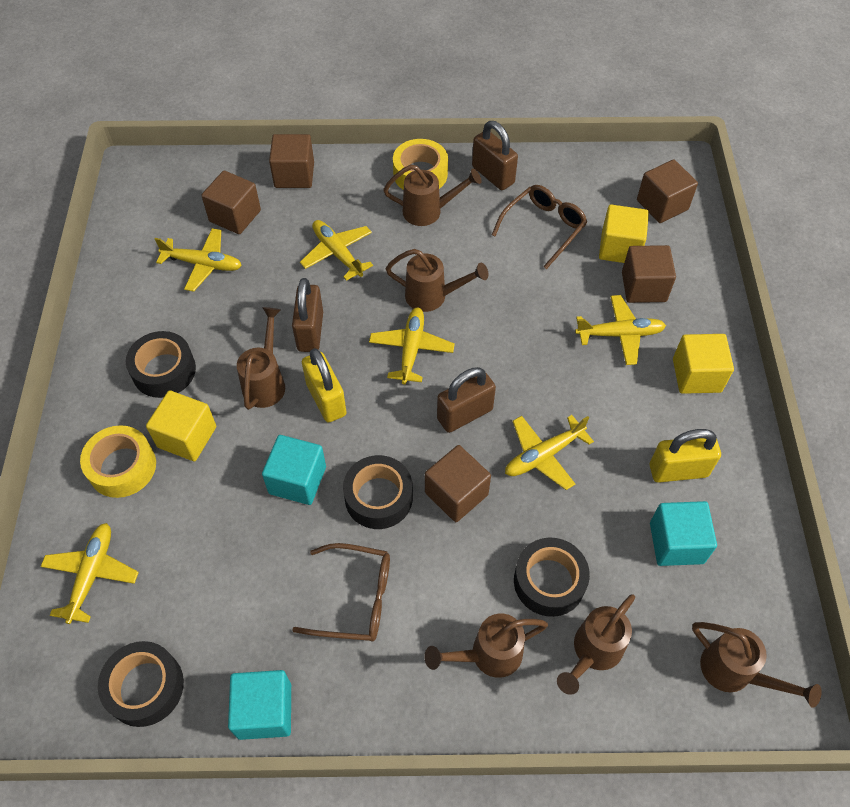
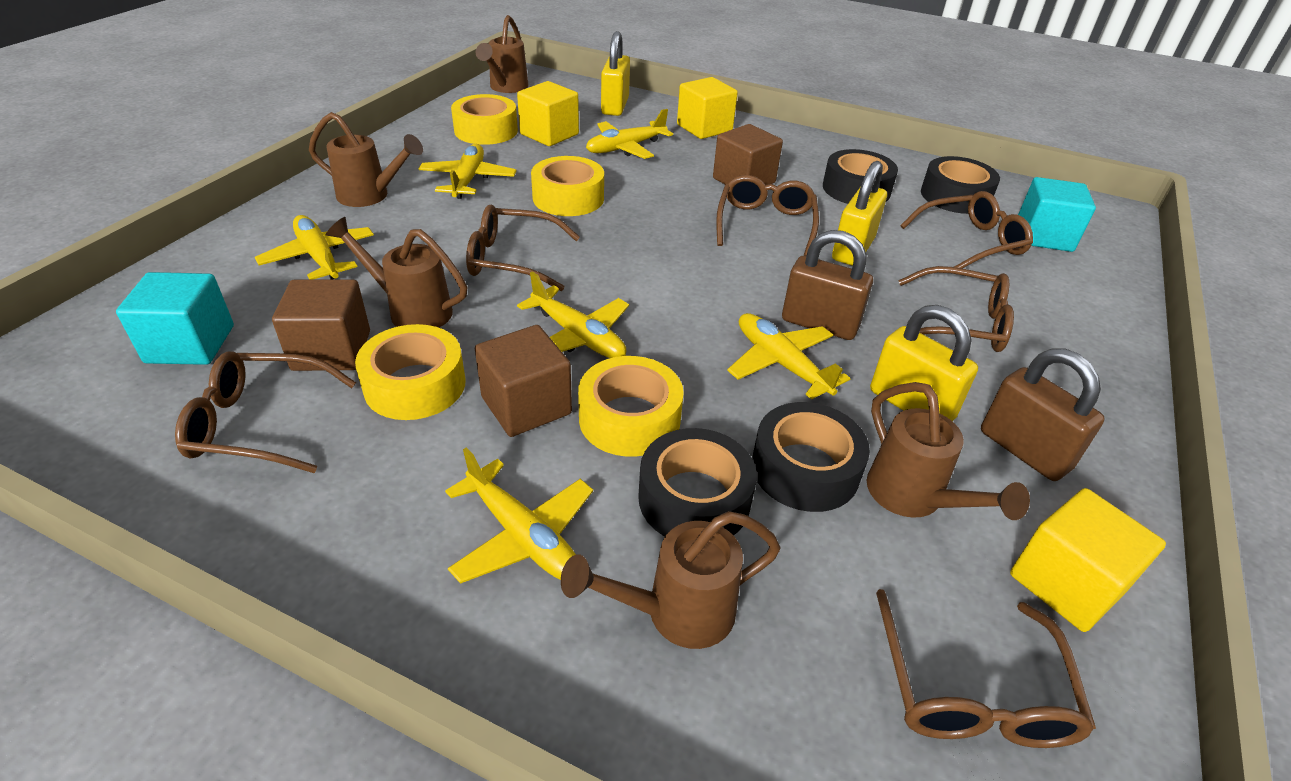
brown cube: 5 -> 3
brown glasses: 2 -> 6
brown padlock: 3 -> 2
brown watering can: 6 -> 5
turquoise cube: 3 -> 2
yellow padlock: 2 -> 3
yellow tape: 2 -> 4

